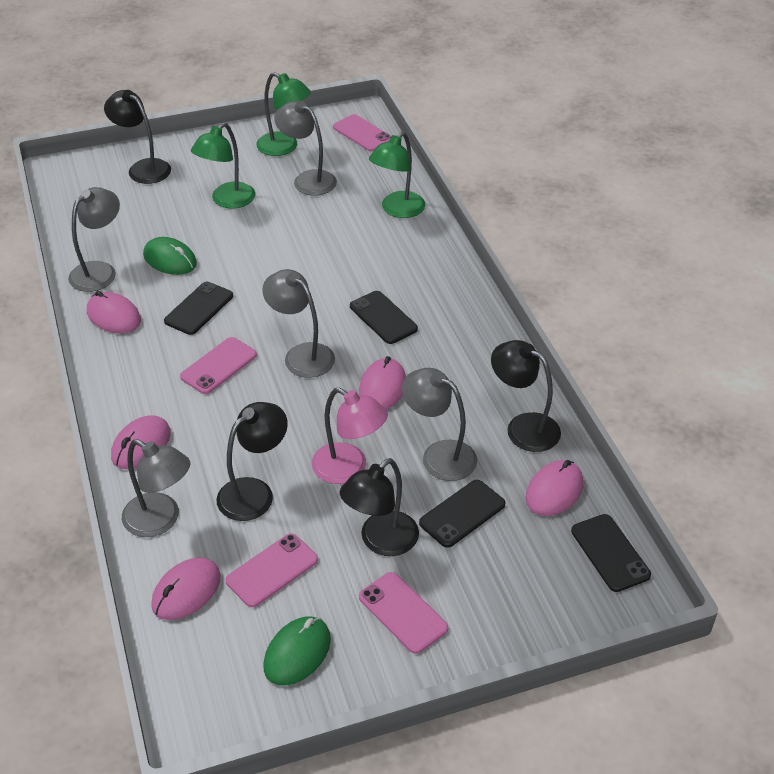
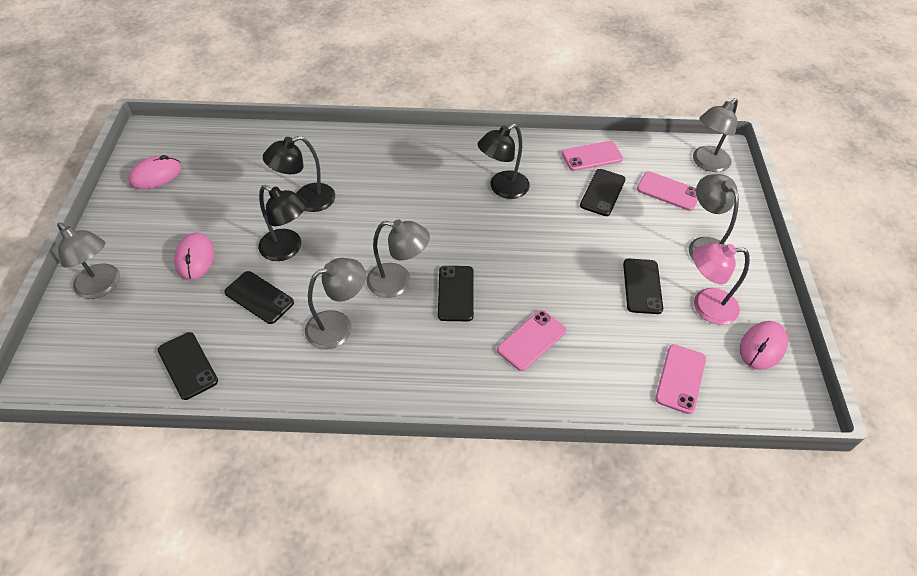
black lamp: 4 -> 3
black phone: 4 -> 5
green lamp: 3 -> 0
green mouse: 2 -> 0
pink mouse: 5 -> 3

